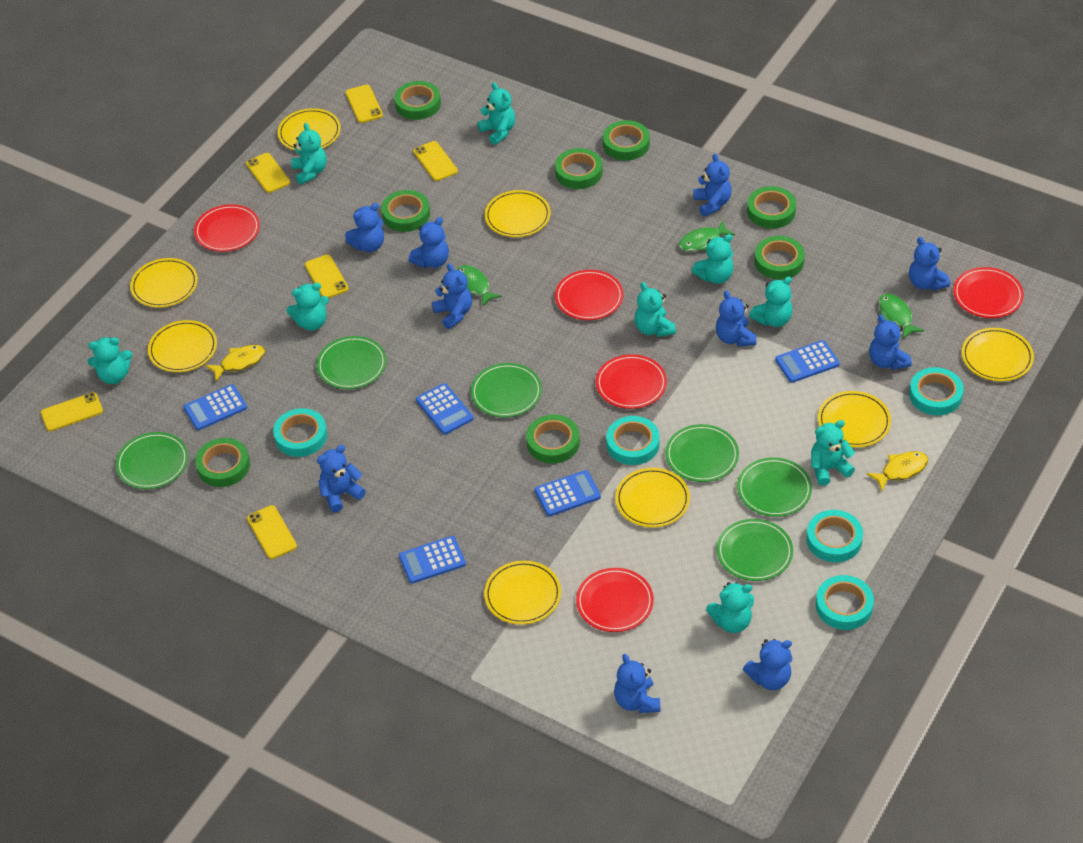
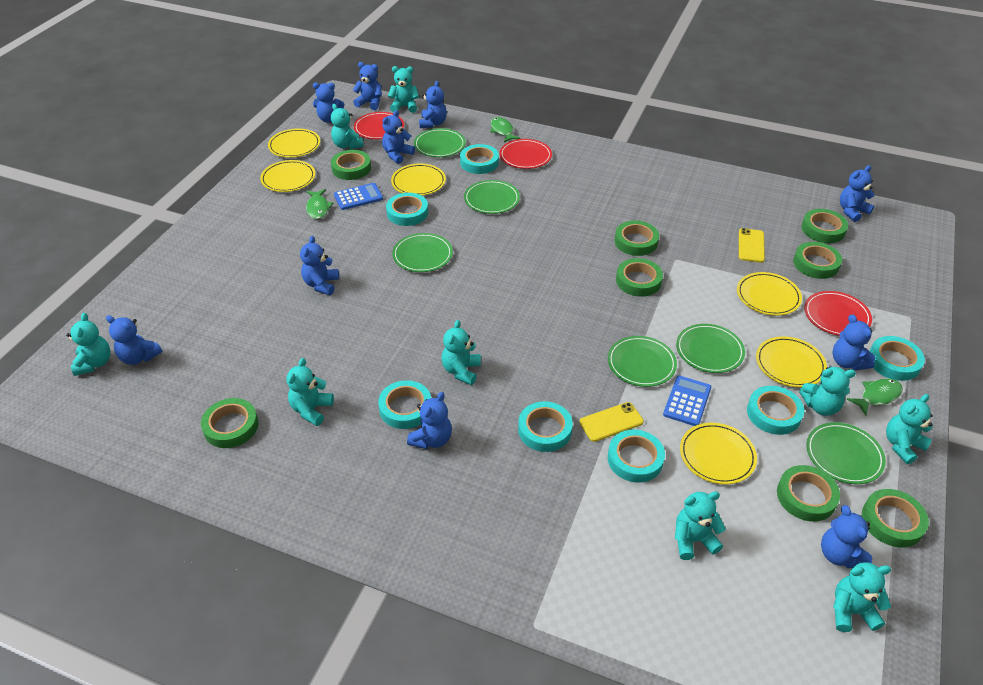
blue calculator: 5 -> 2
red plate: 5 -> 3
turquoise tape: 5 -> 7
yellow fish: 2 -> 0
yellow phone: 6 -> 2
yellow plate: 8 -> 6

